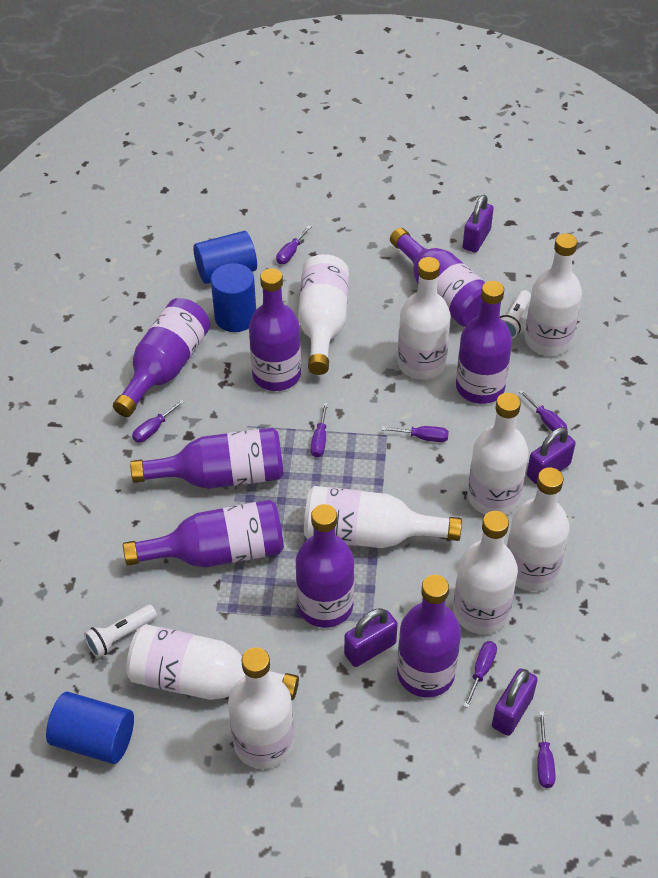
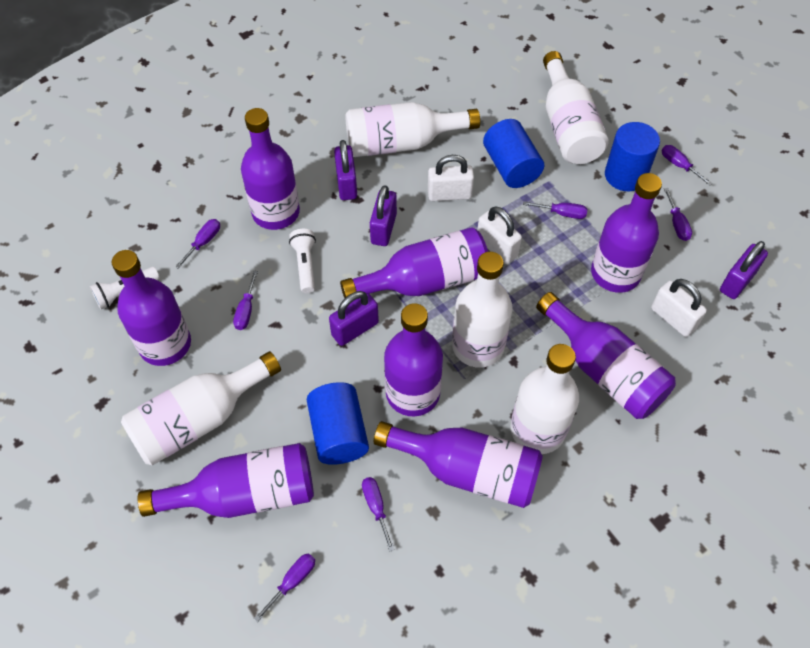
white bottle: 9 -> 5
white padlock: 0 -> 3

